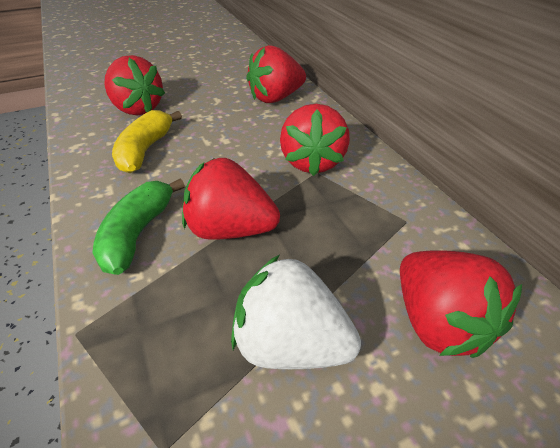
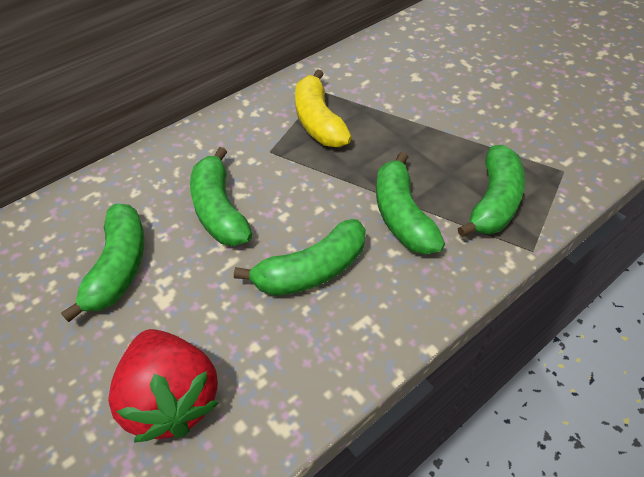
green banana: 1 -> 5
red strawberry: 5 -> 1
white strawberry: 1 -> 0

